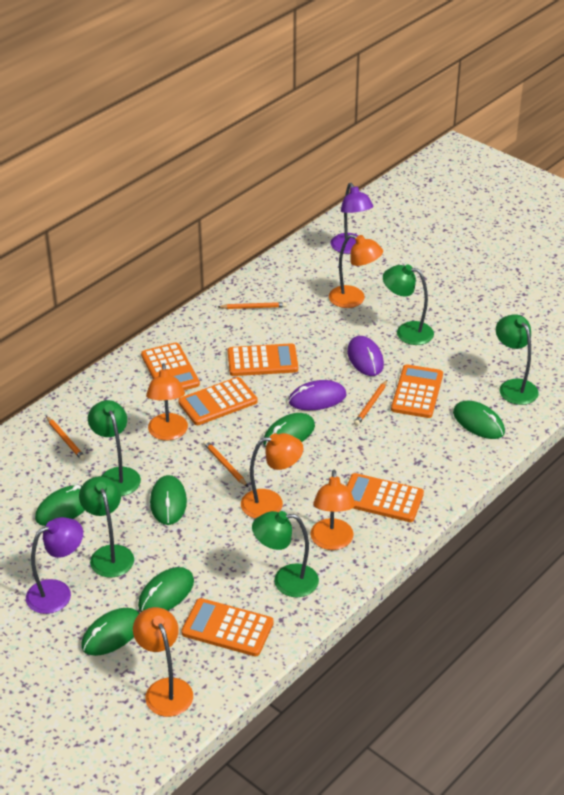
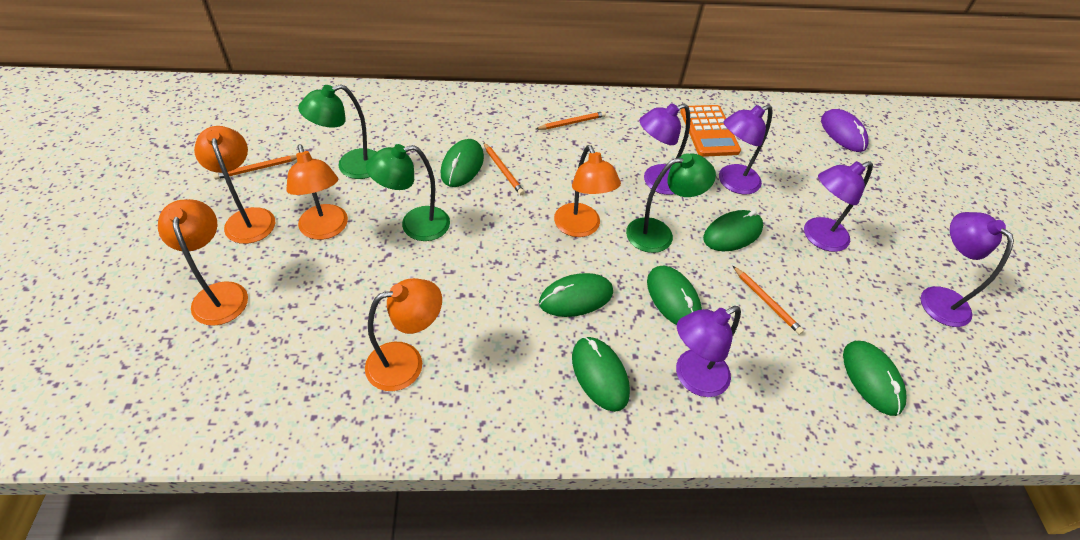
green lamp: 5 -> 3
orange calculator: 6 -> 1
purple lamp: 2 -> 5
purple mouse: 2 -> 1

